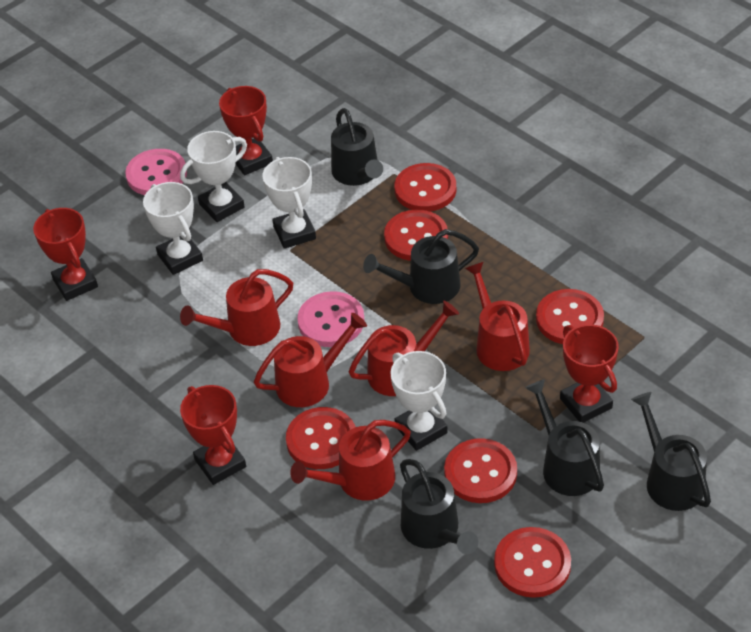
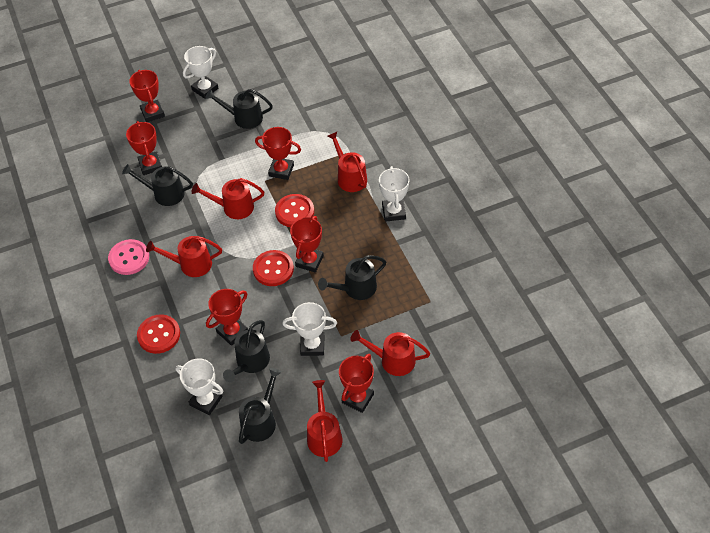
pink button: 2 -> 1
red button: 6 -> 3
red trophy: 4 -> 6

